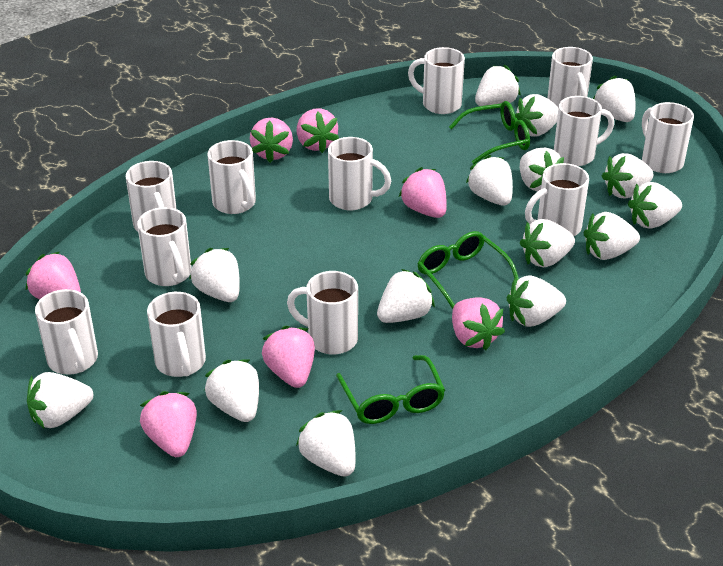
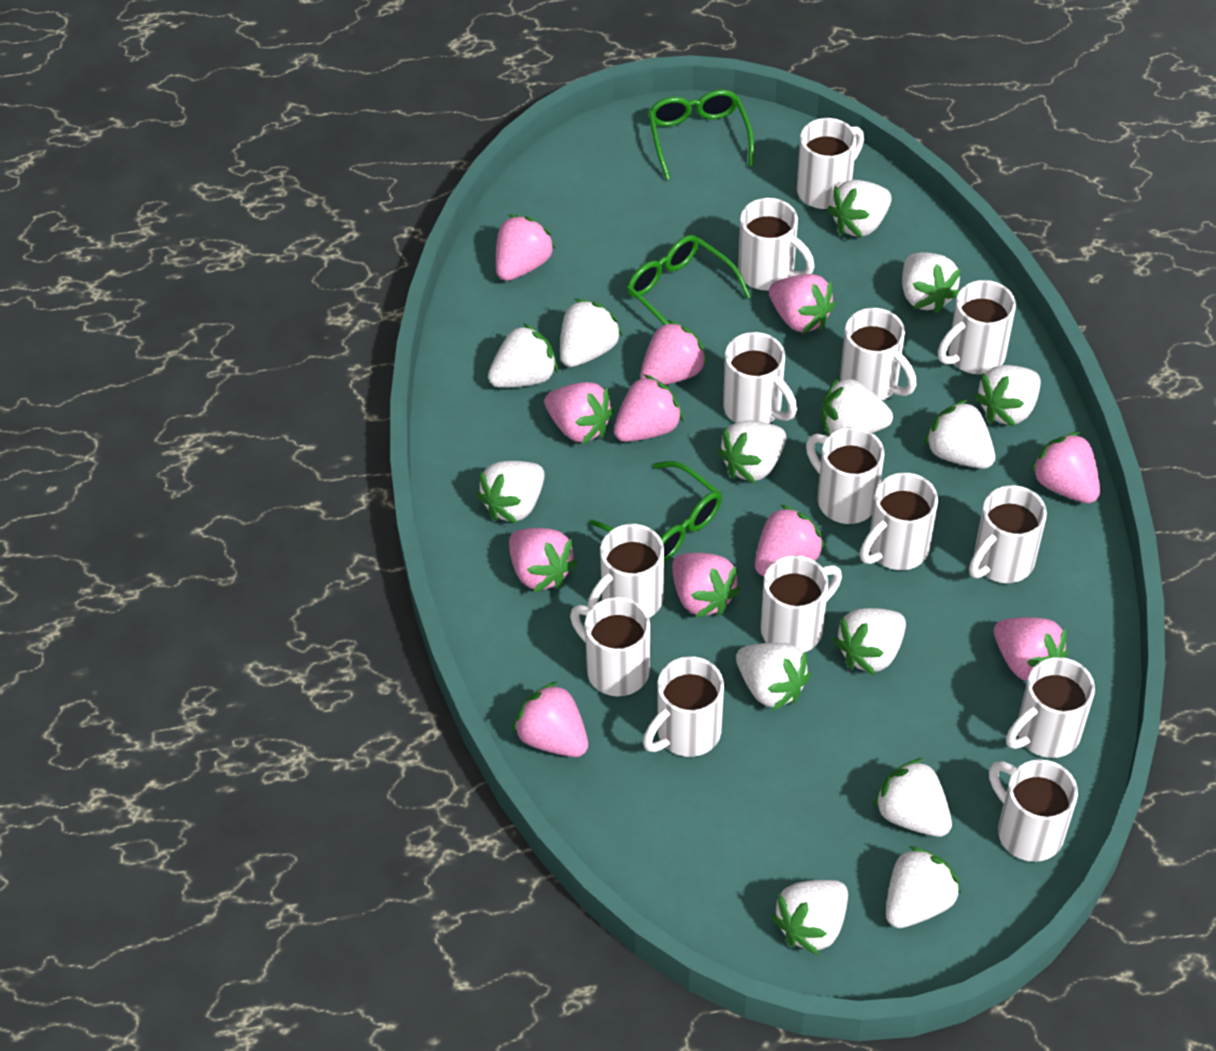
pink strawberry: 7 -> 11
white mug: 12 -> 14
white strawberry: 15 -> 14

